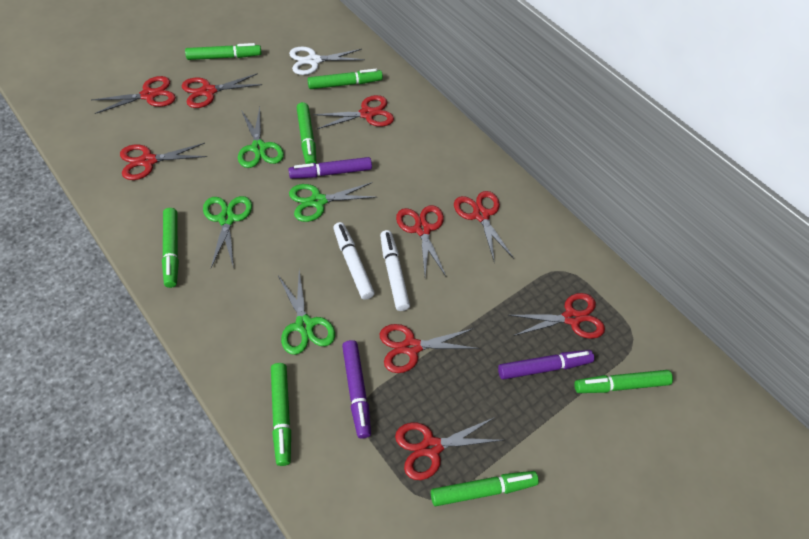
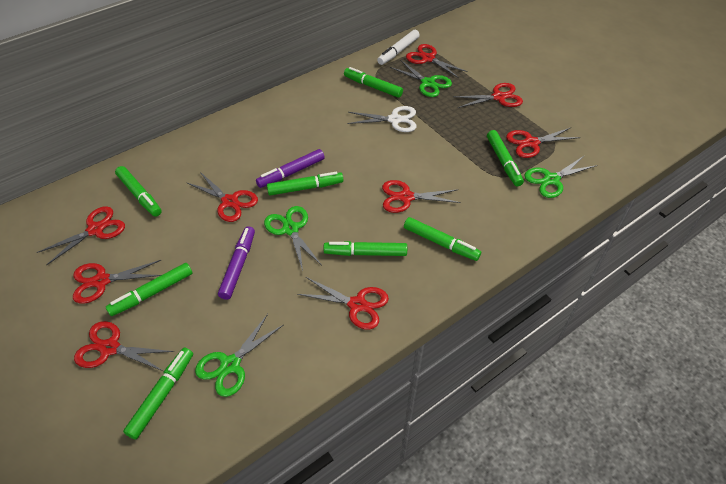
green marker: 7 -> 8
purple marker: 3 -> 2
white marker: 2 -> 1

